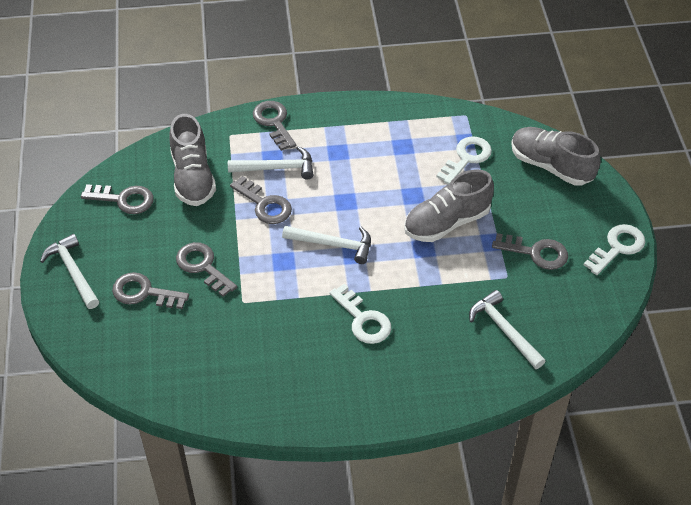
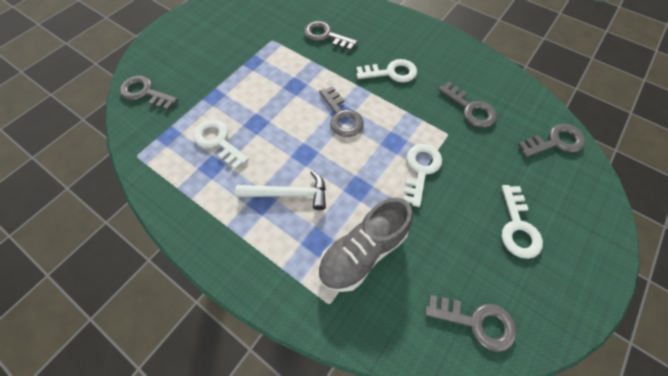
grey shoe: 3 -> 1
white hammer: 4 -> 1
white key: 3 -> 4

